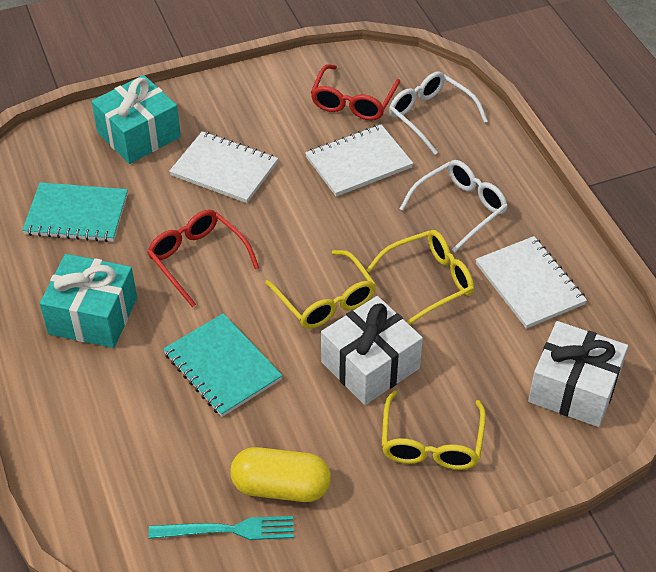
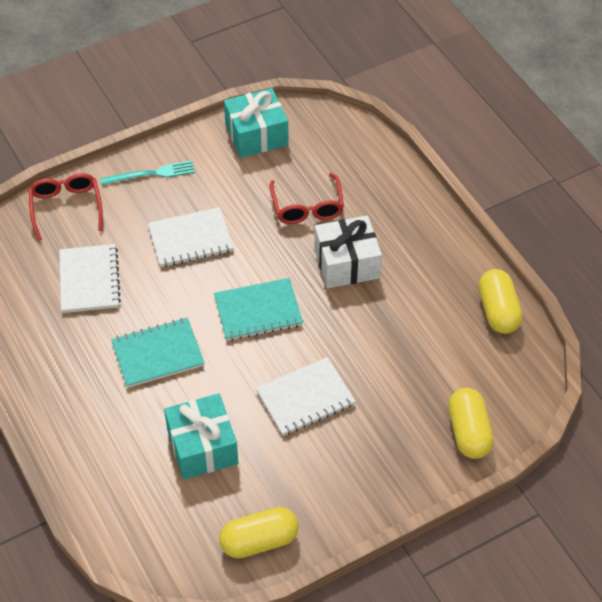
white gift: 2 -> 1
white glasses: 2 -> 0
yellow capsule: 1 -> 3
yellow glasses: 3 -> 0

